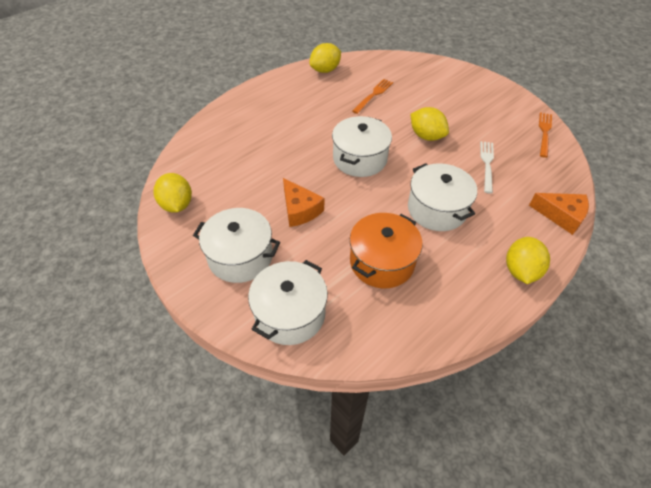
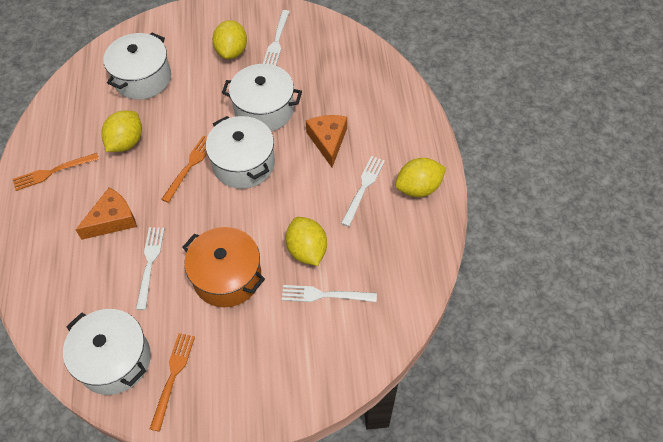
orange fork: 2 -> 3
white fork: 1 -> 4

